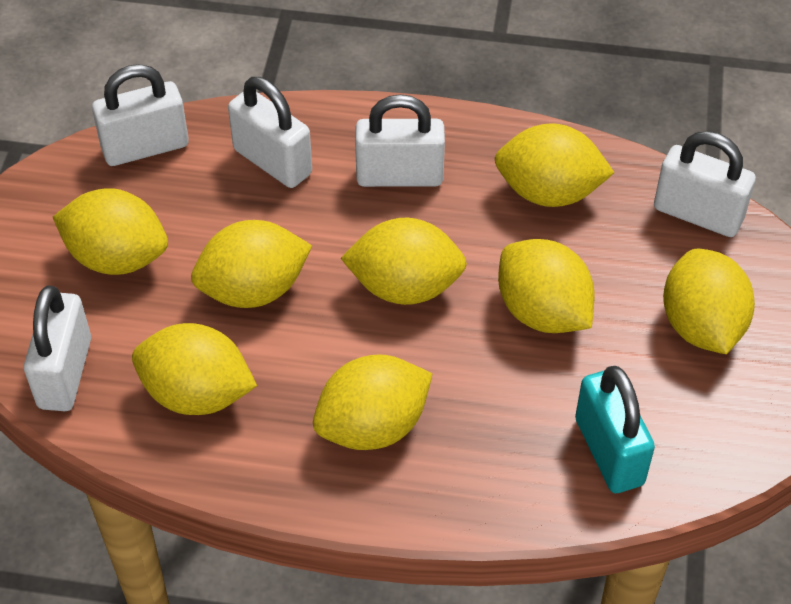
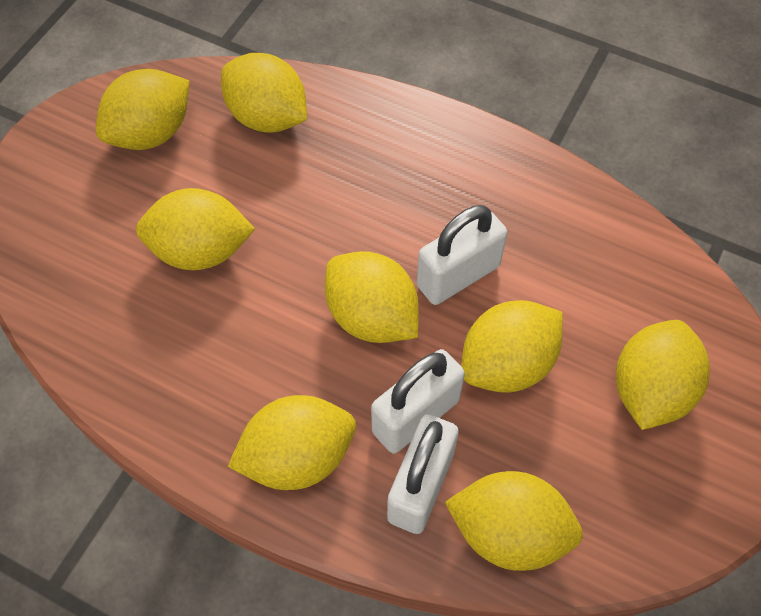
turquoise padlock: 1 -> 0
white padlock: 5 -> 3

